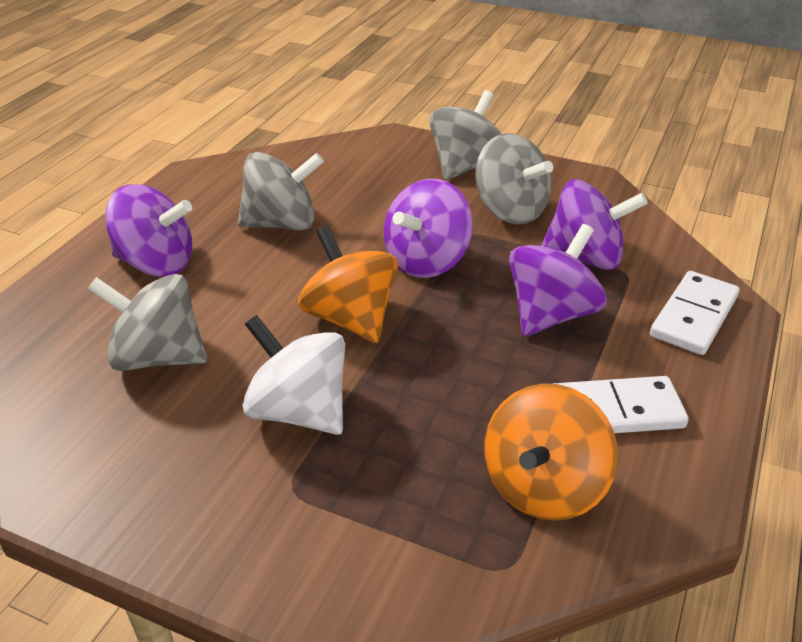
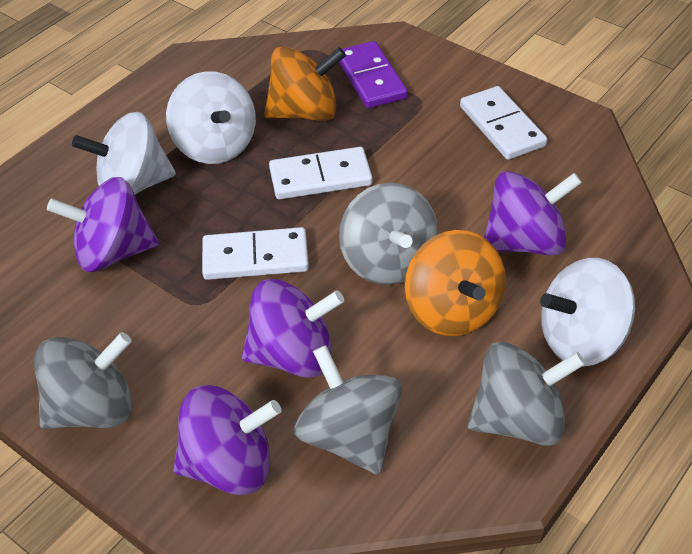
purple domino: 0 -> 1
white domino: 2 -> 3
white spinning top: 1 -> 3

